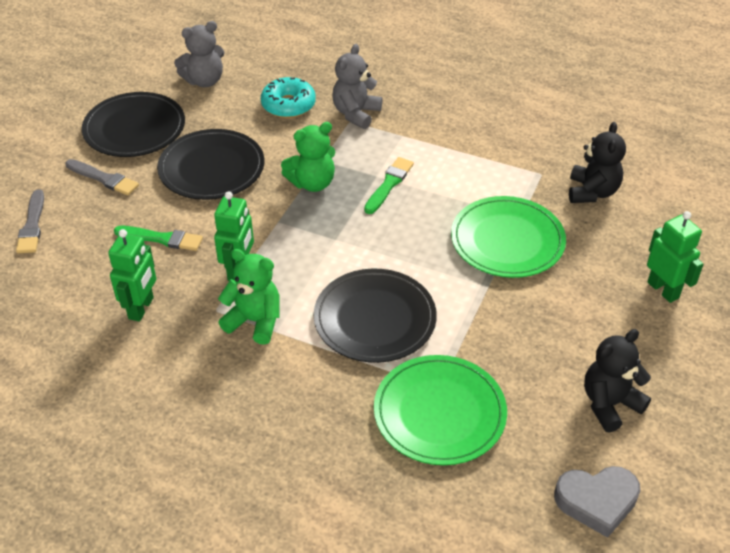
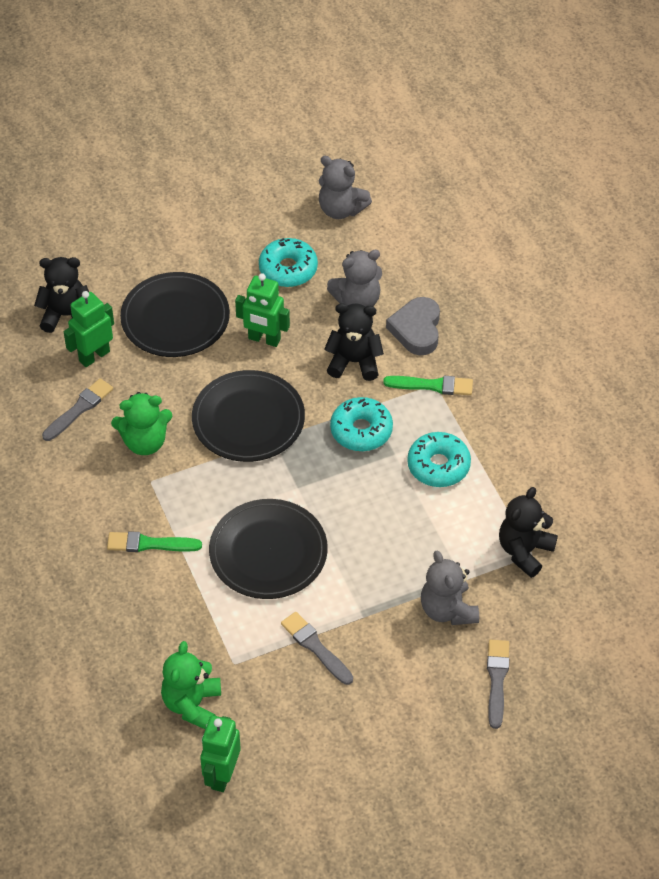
black teddy bear: 2 -> 3
green plate: 2 -> 0
grey brush: 2 -> 3
grey teddy bear: 2 -> 3
turquoise donut: 1 -> 3

